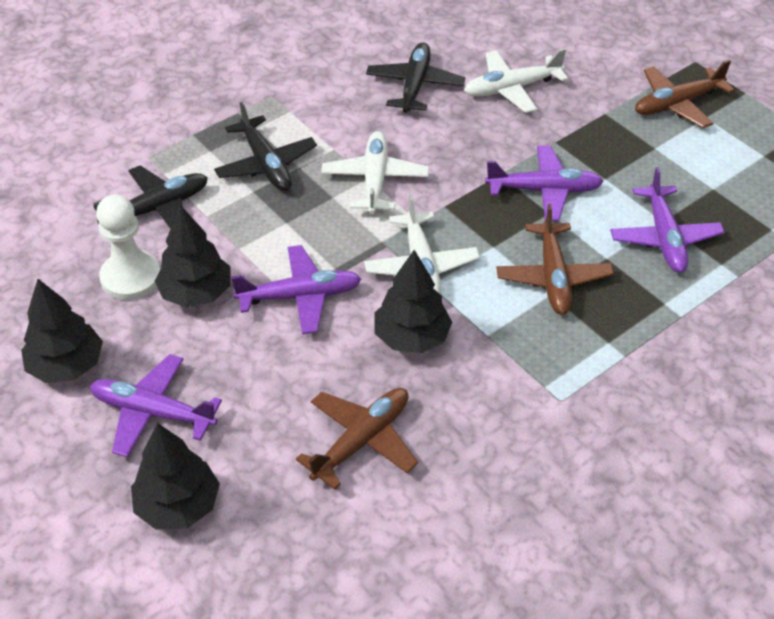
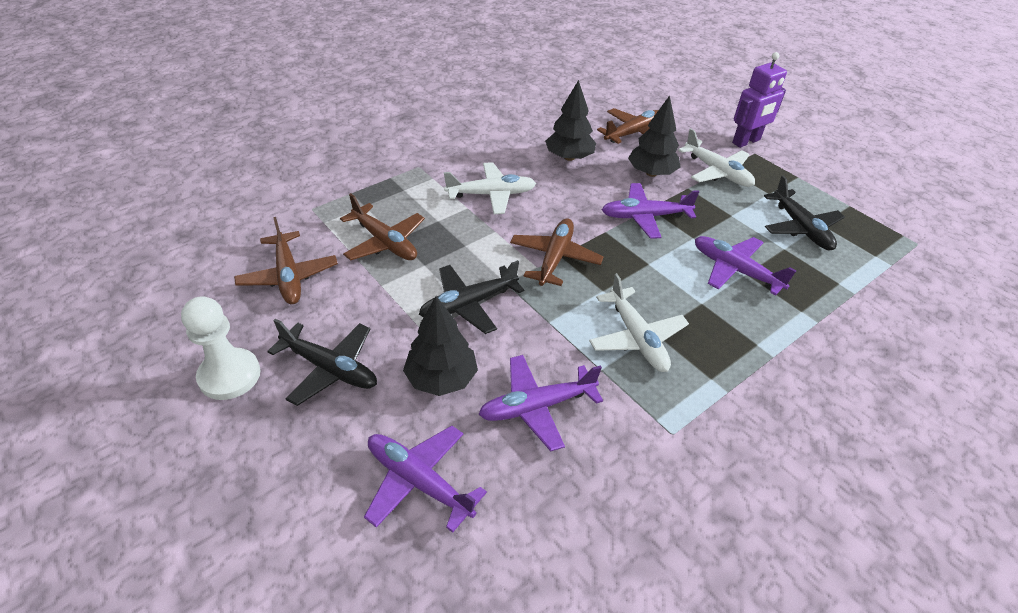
black tree: 4 -> 3
brown plane: 3 -> 4
purple robot: 0 -> 1

